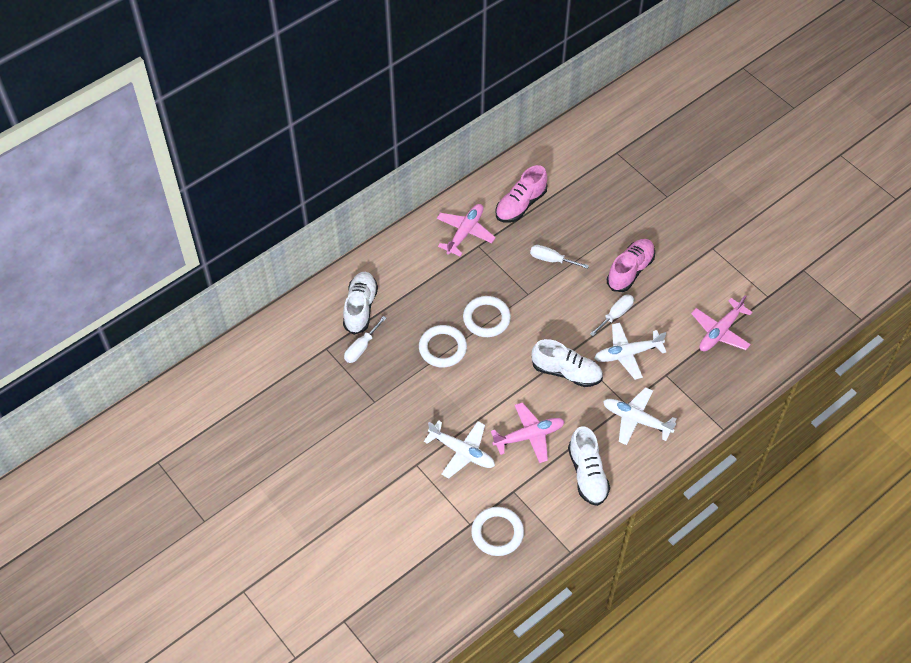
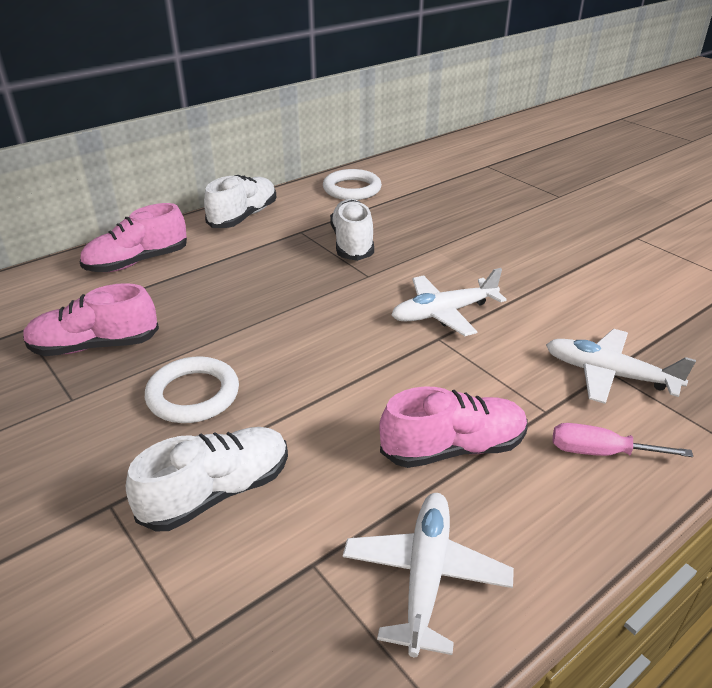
pink plane: 3 -> 0
pink screwdriver: 0 -> 1
pink shoe: 2 -> 3
white ring: 3 -> 2
white screwdriver: 3 -> 0

